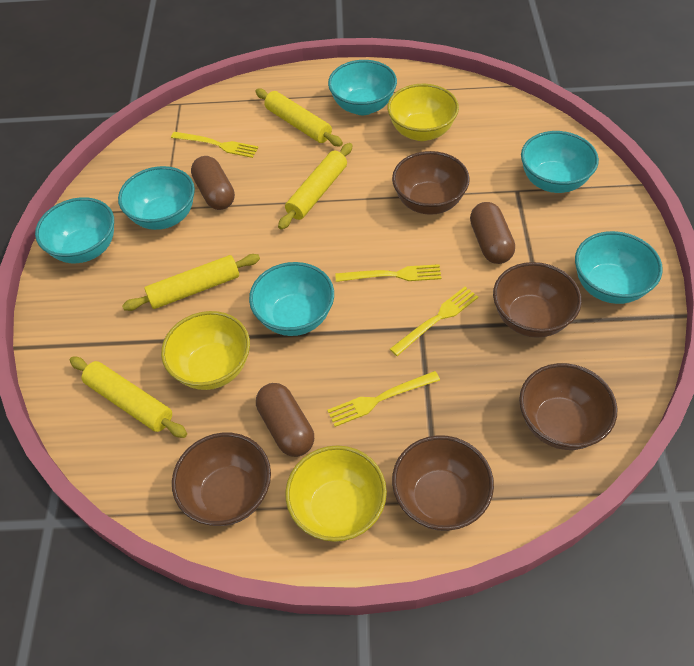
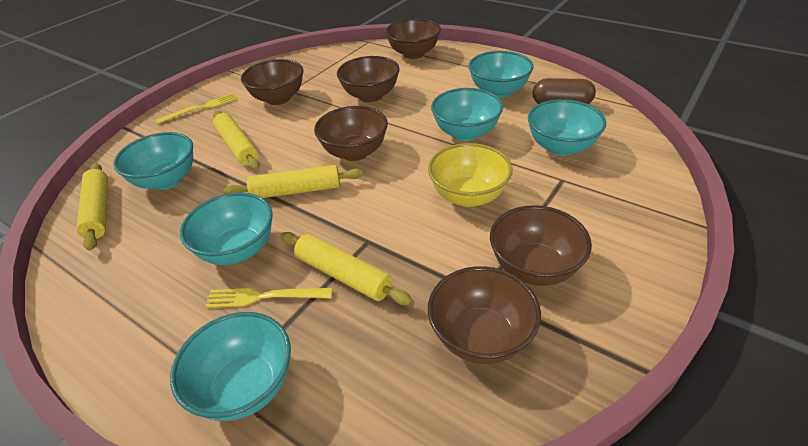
brown bowl: 5 -> 6
brown capsule: 3 -> 1
yellow bowl: 3 -> 1
yellow fork: 4 -> 2

